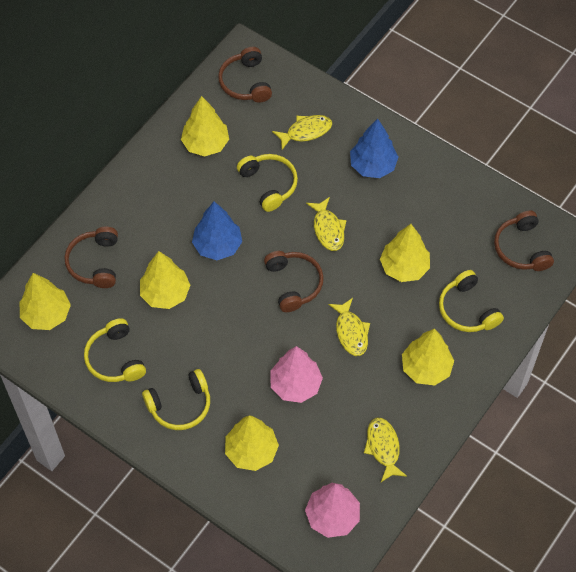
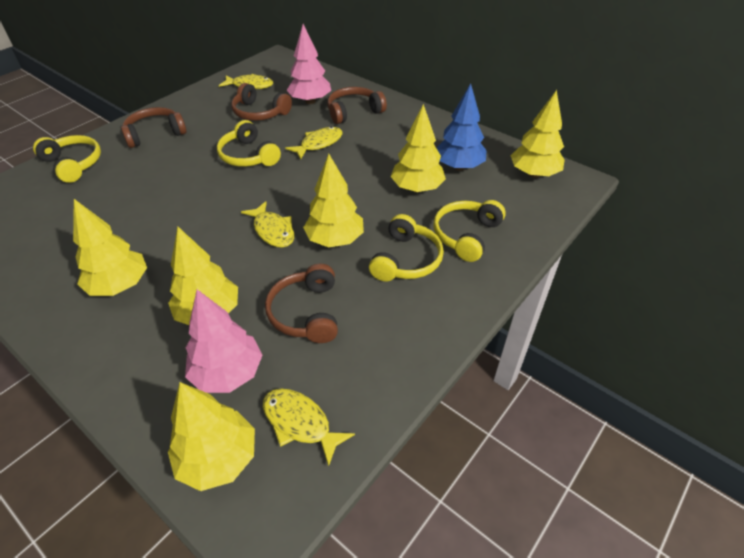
blue tree: 2 -> 1

